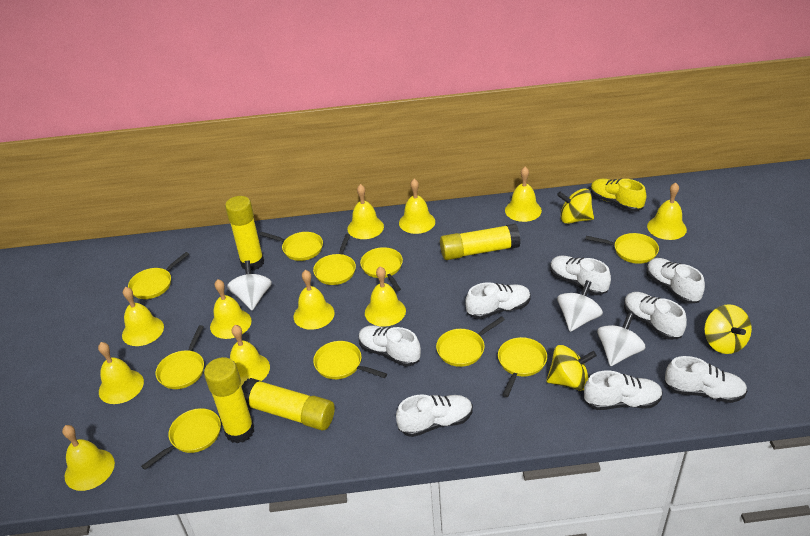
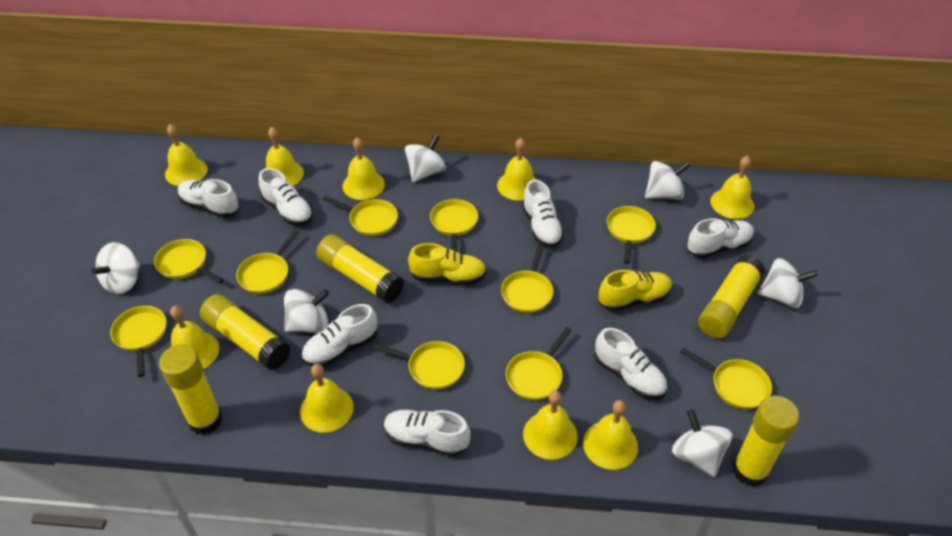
white shoe: 8 -> 7
white spinning top: 3 -> 6
yellow bell: 11 -> 9
yellow glue stick: 4 -> 5
yellow shoe: 1 -> 2
yellow spinning top: 3 -> 0

